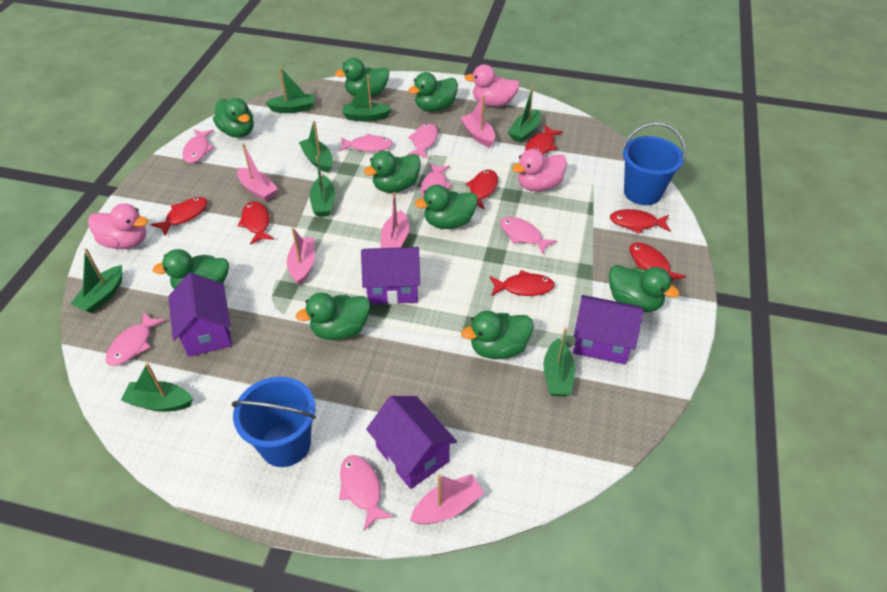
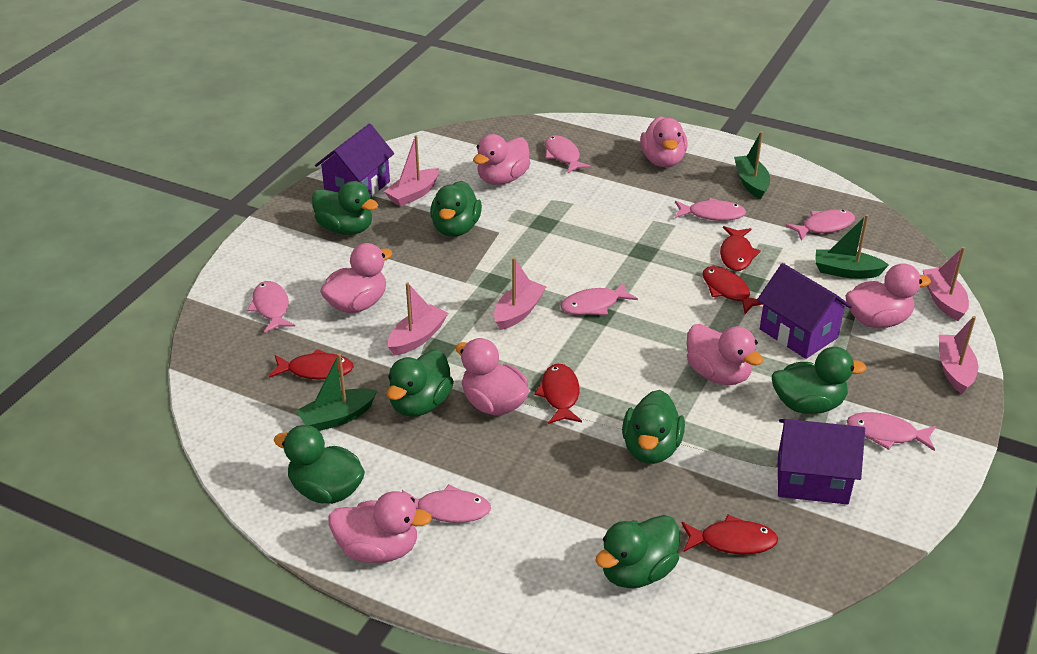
blue bucket: 2 -> 0
green boat: 8 -> 3
green duck: 9 -> 7
pink duck: 3 -> 7
purple house: 4 -> 3
red fish: 7 -> 5

